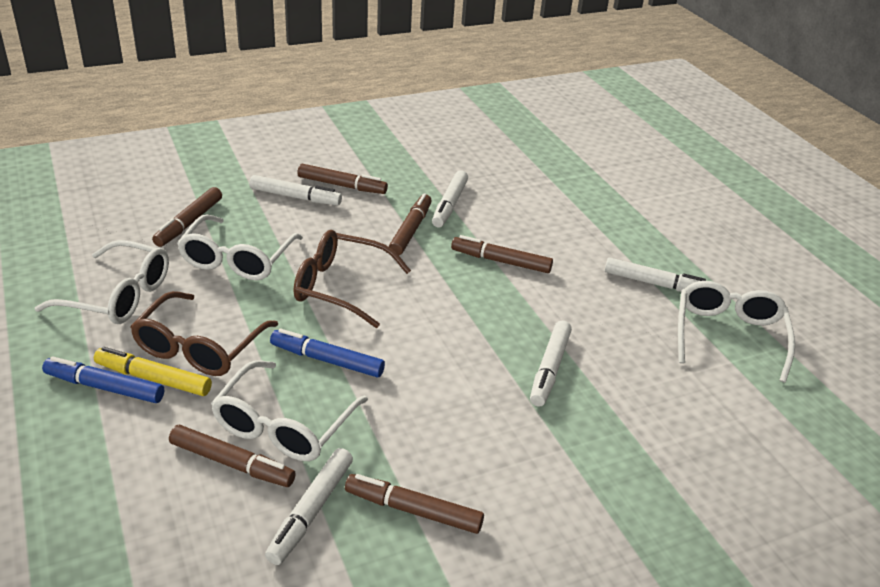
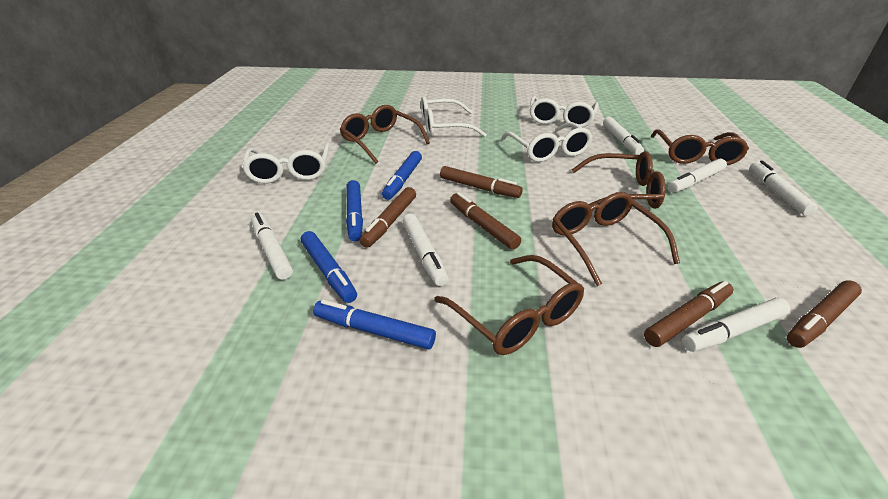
blue marker: 2 -> 4
brown glasses: 2 -> 5
brown marker: 6 -> 5
white marker: 5 -> 6
yellow marker: 1 -> 0

